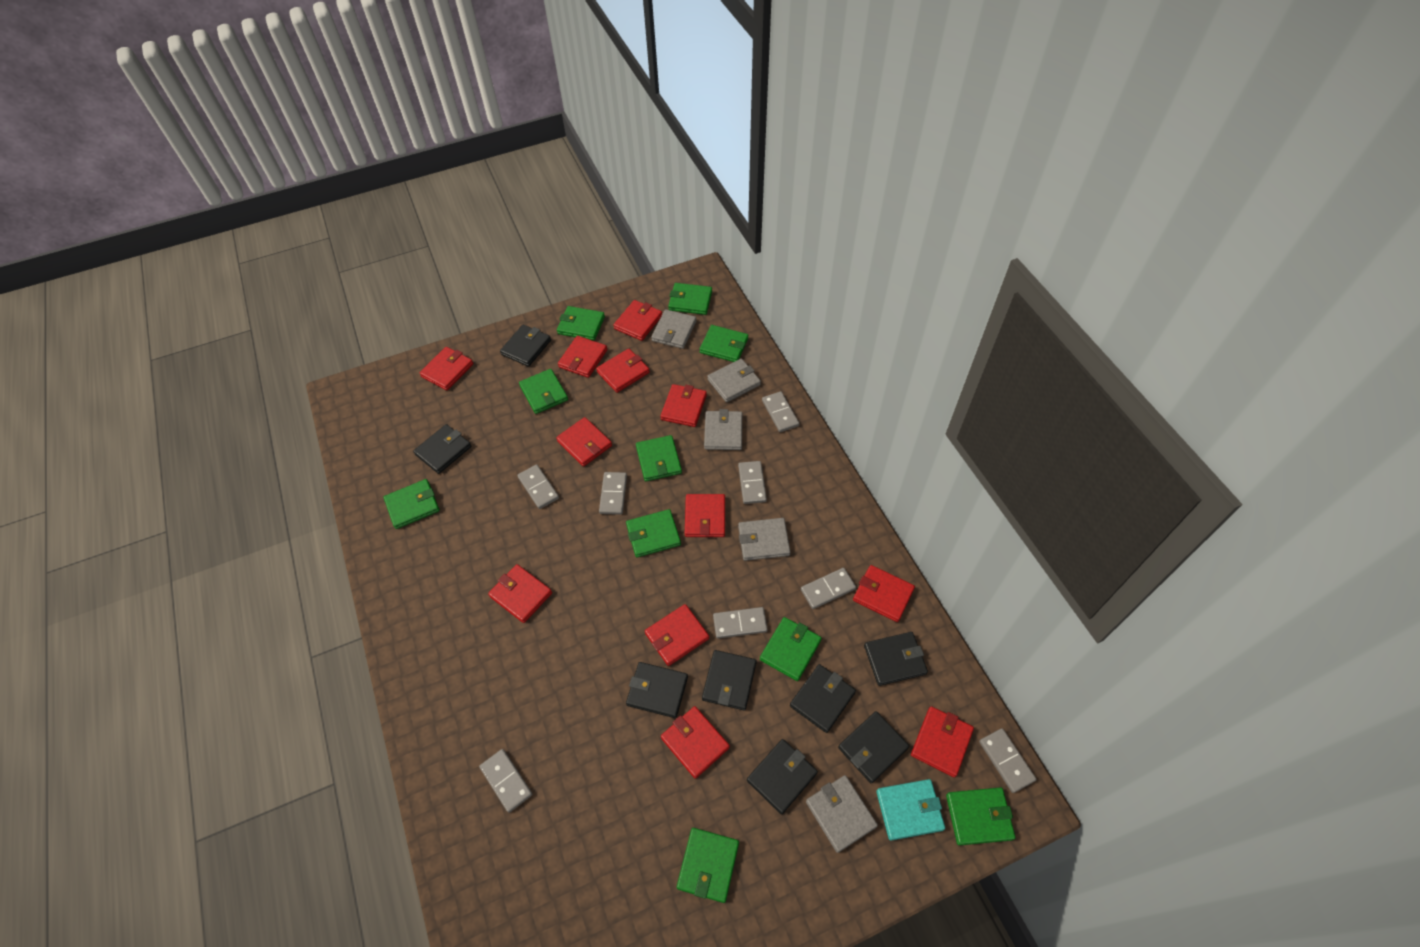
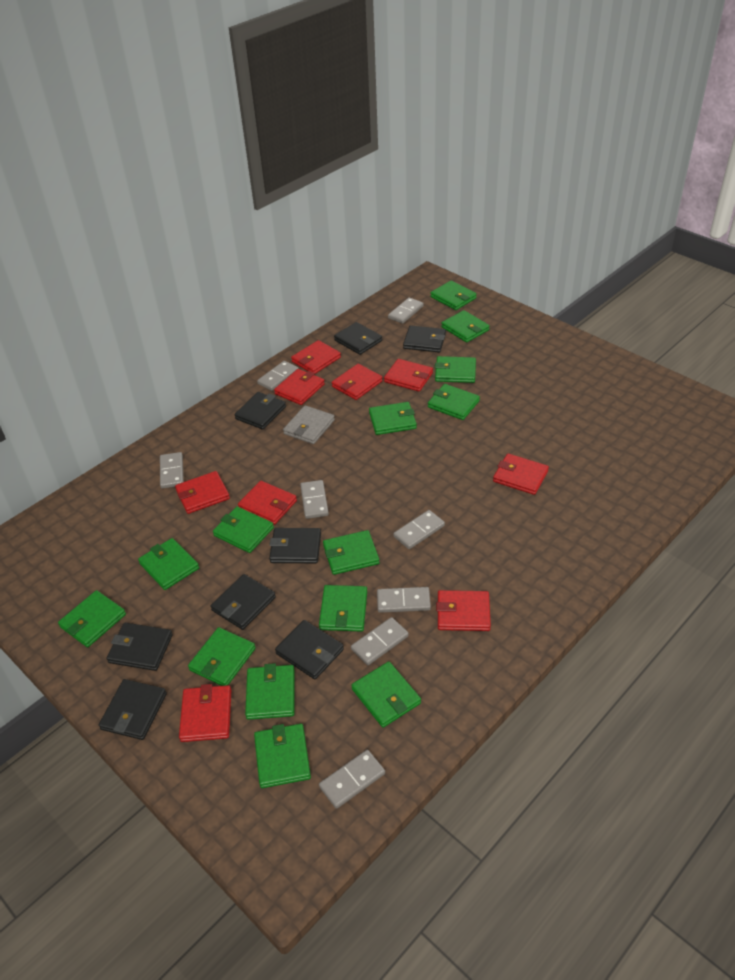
green wallet: 10 -> 14
grey wallet: 5 -> 1
red wallet: 12 -> 9
turquoise wallet: 1 -> 0

